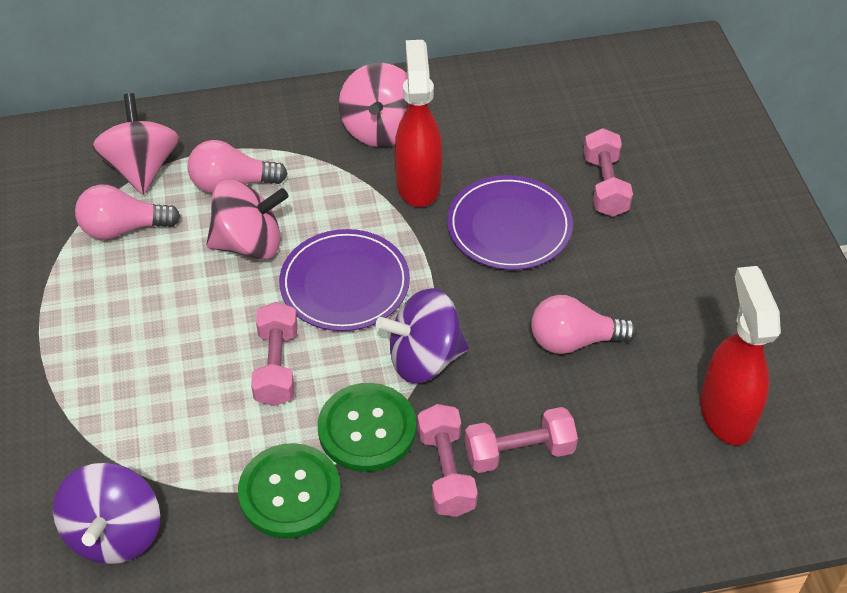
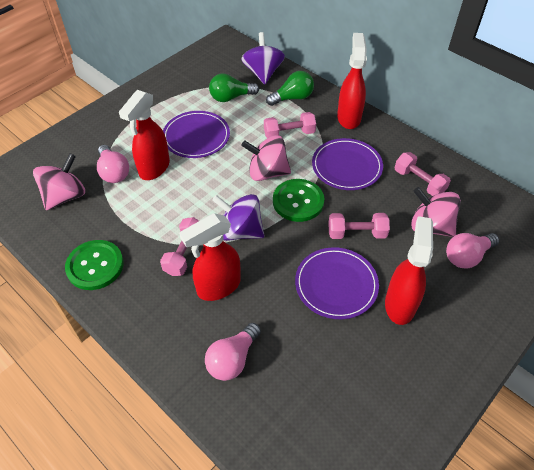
green light bulb: 0 -> 2
purple plate: 2 -> 3
red spray bottle: 2 -> 4

